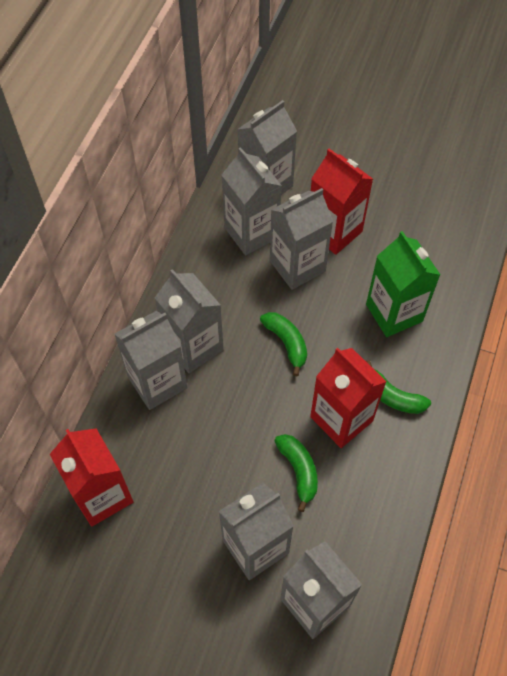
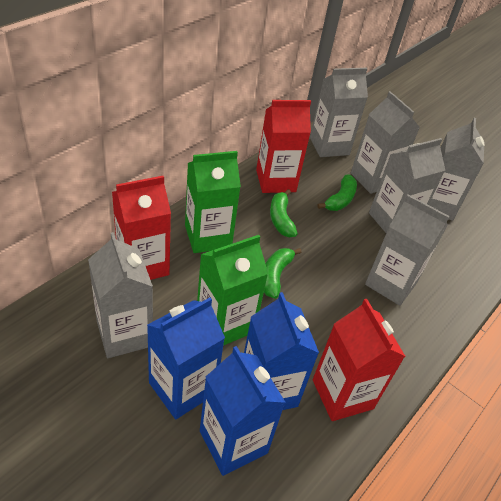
blue carton: 0 -> 3
green carton: 1 -> 2
grey carton: 7 -> 6

